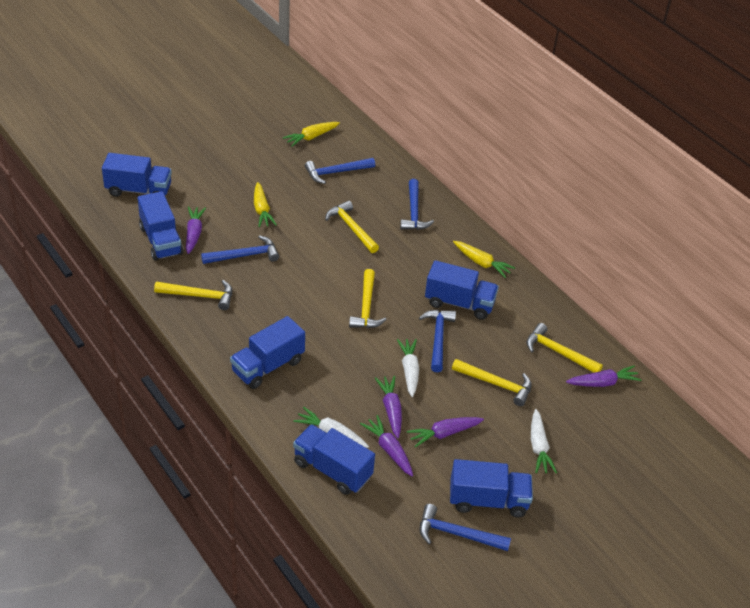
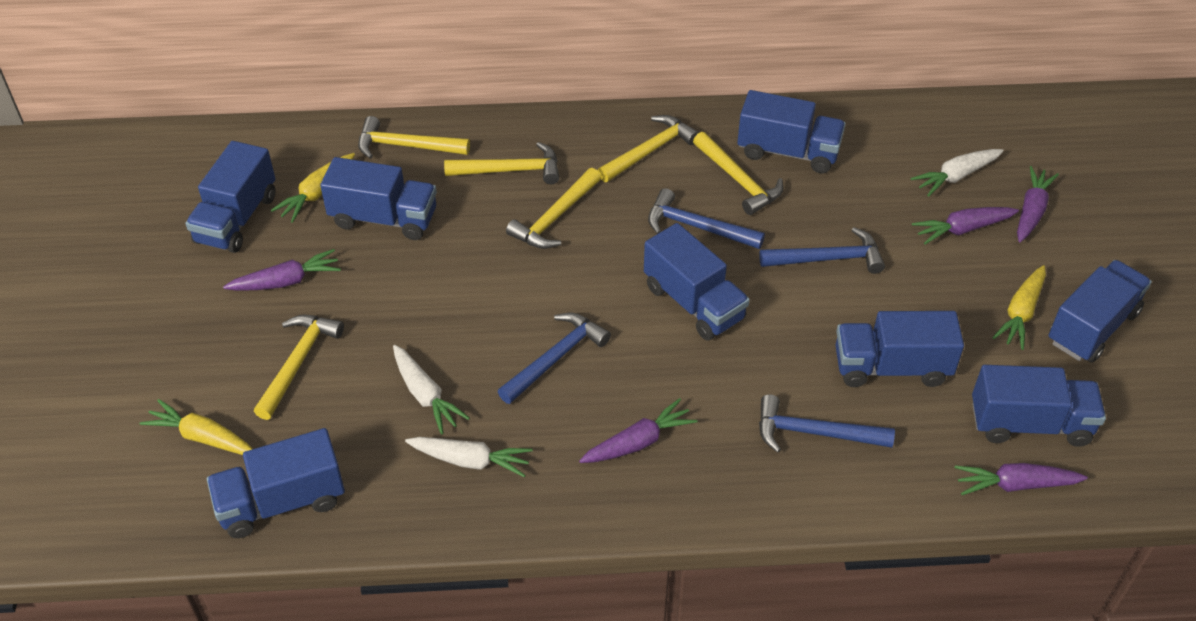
blue hammer: 5 -> 4
blue truck: 6 -> 8
yellow hammer: 5 -> 6

